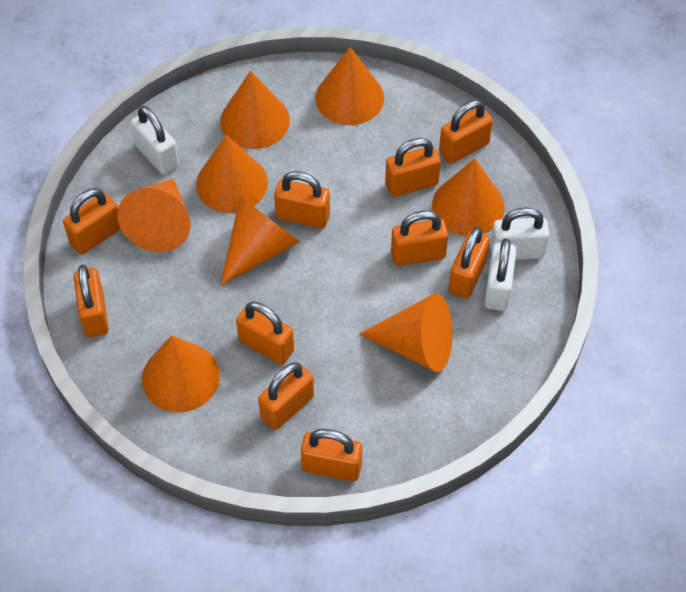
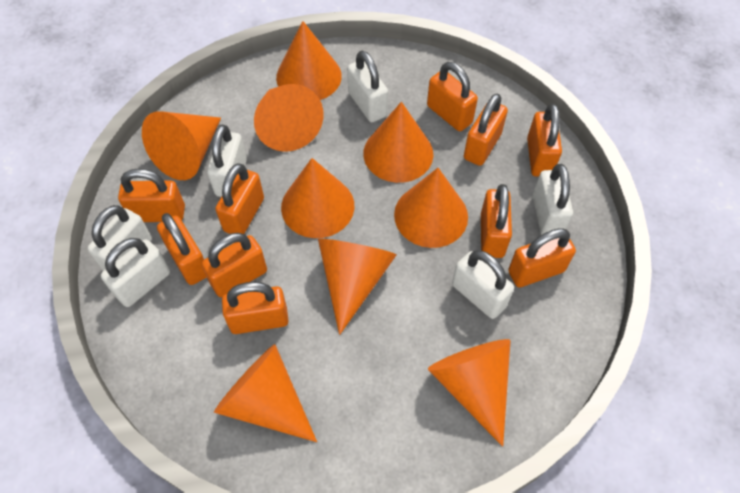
orange cone: 8 -> 9
white padlock: 3 -> 6

